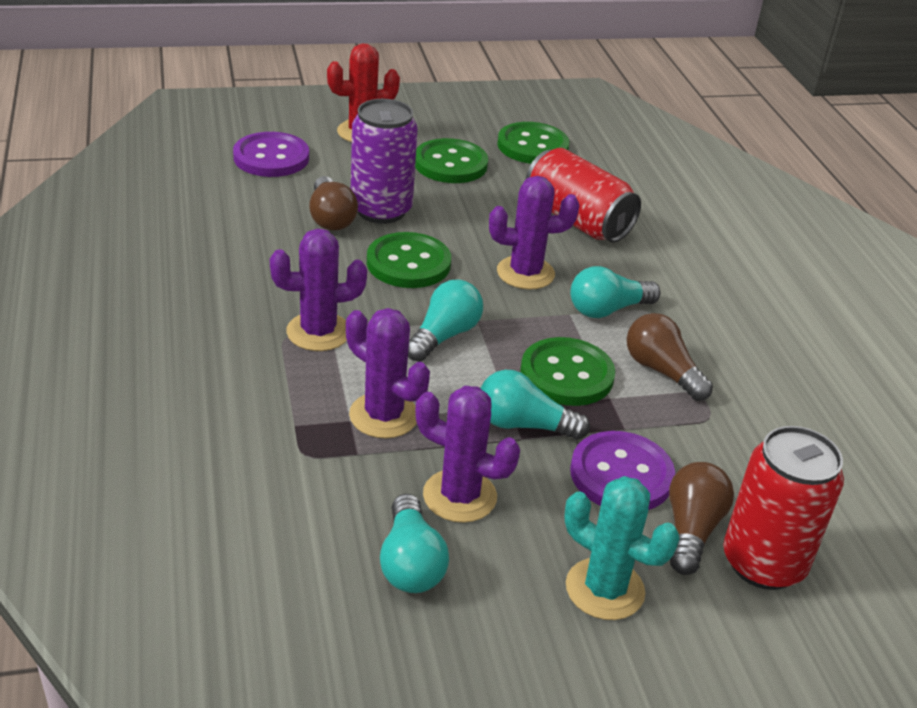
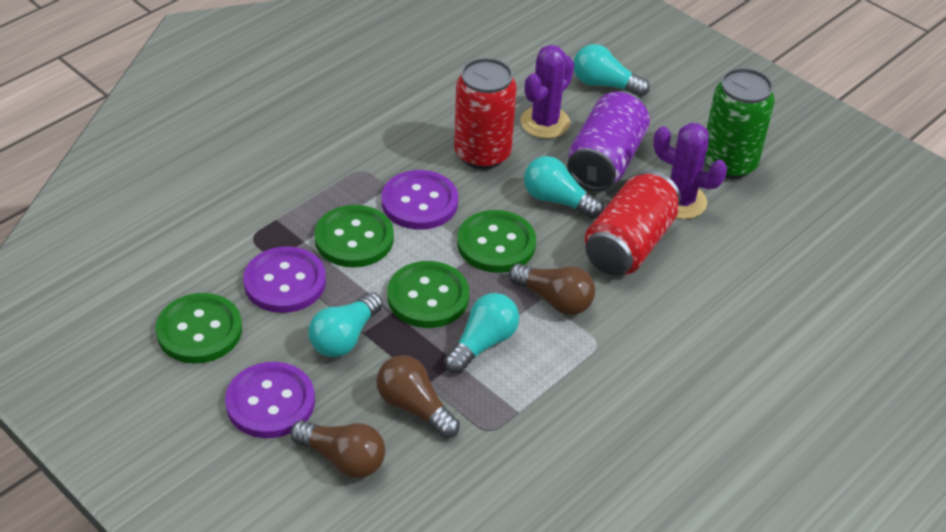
green can: 0 -> 1
purple button: 2 -> 3
purple cactus: 4 -> 2
red cactus: 1 -> 0
turquoise cactus: 1 -> 0

